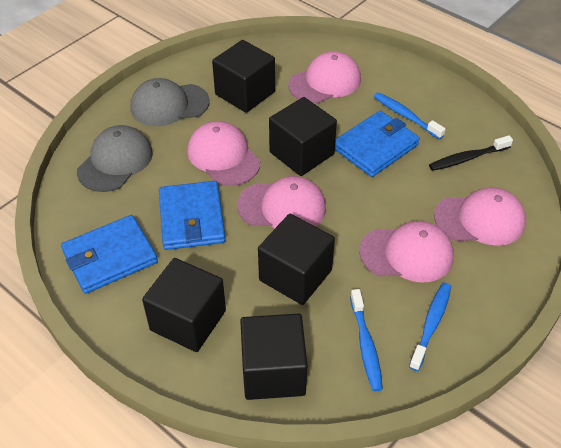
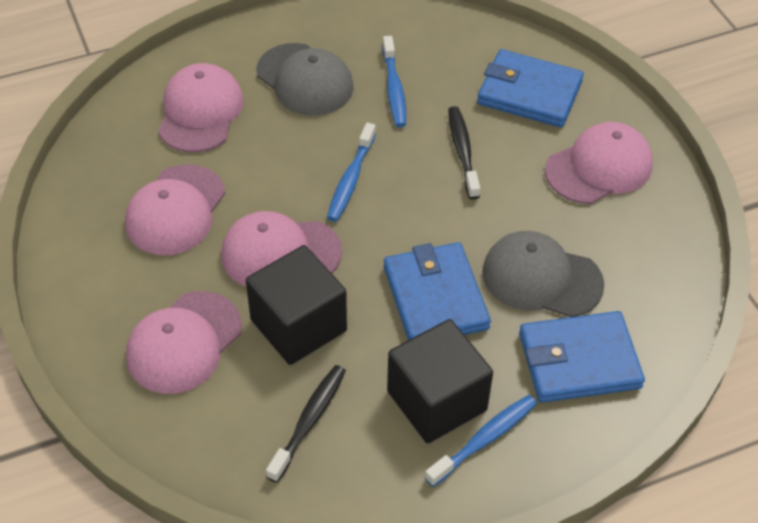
black cube: 5 -> 2
black toothbrush: 1 -> 2

